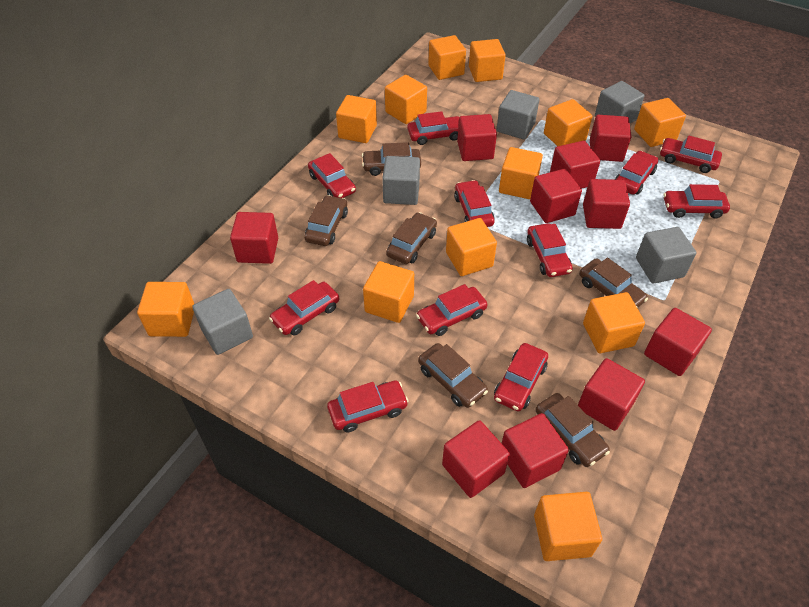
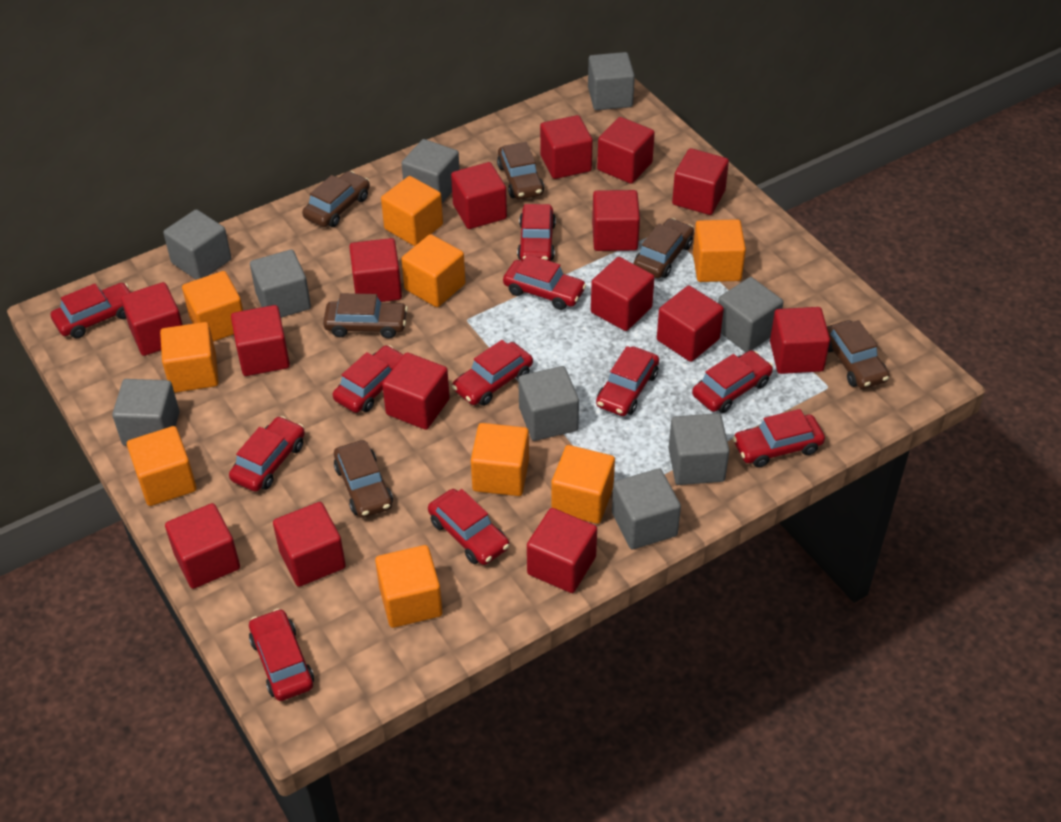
grey cube: 5 -> 9
orange cube: 12 -> 9
red cube: 10 -> 15

